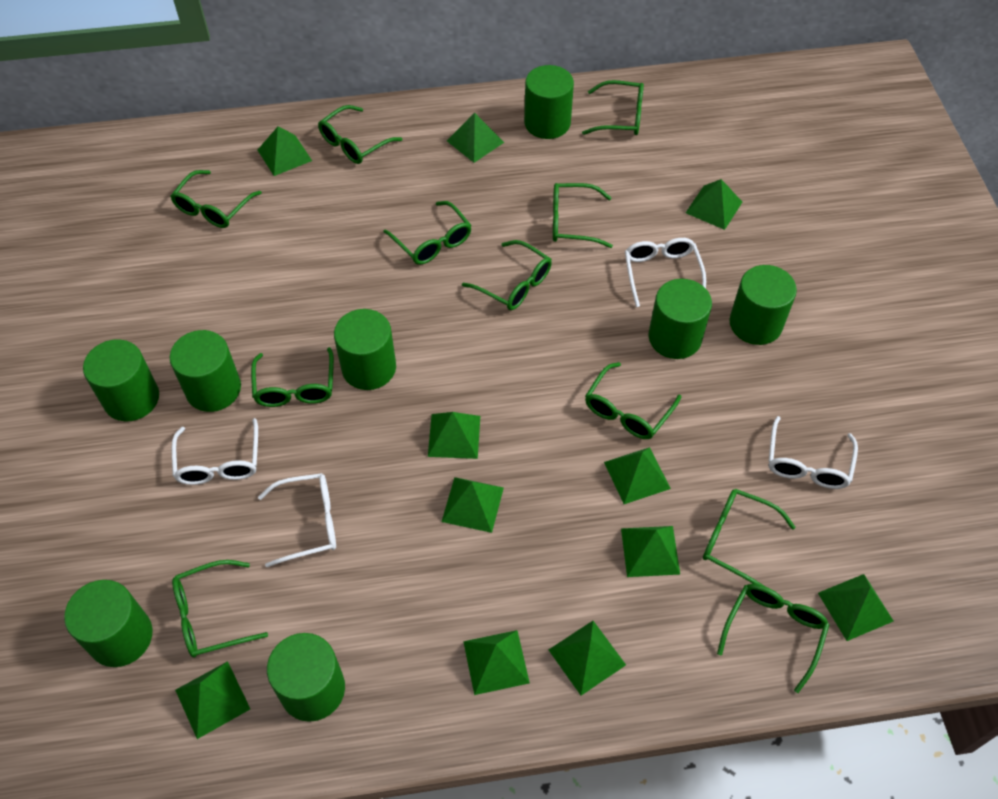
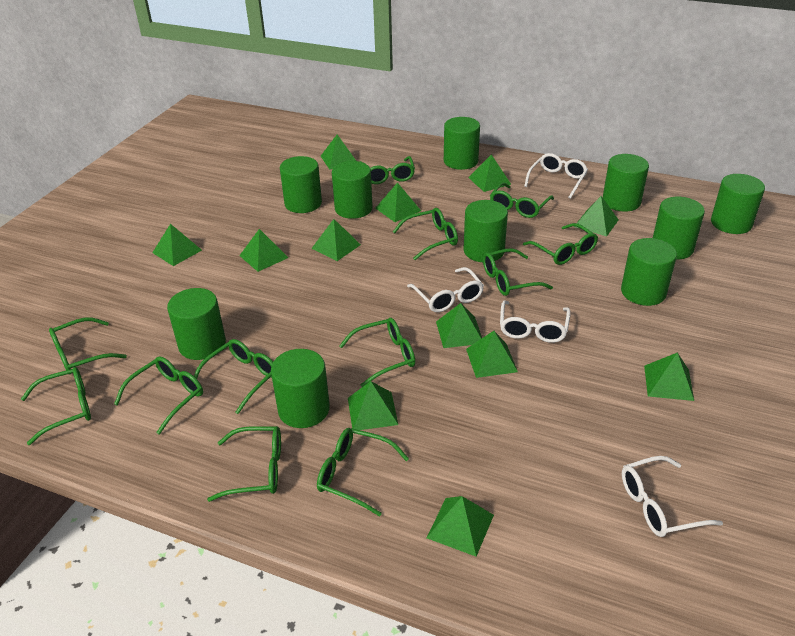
green cylinder: 8 -> 10
green glasses: 11 -> 12
green pyramid: 11 -> 12

